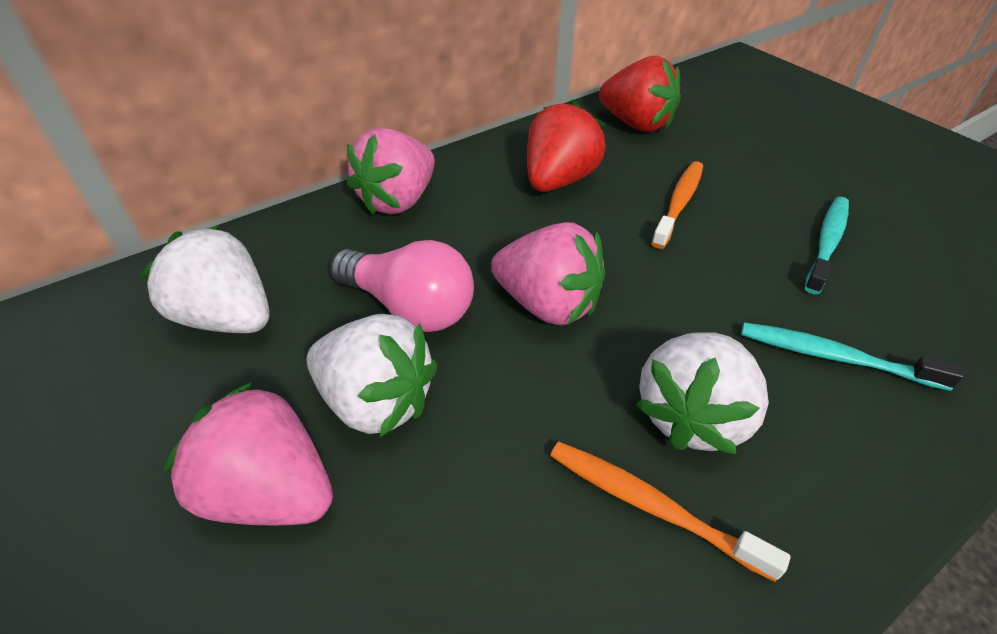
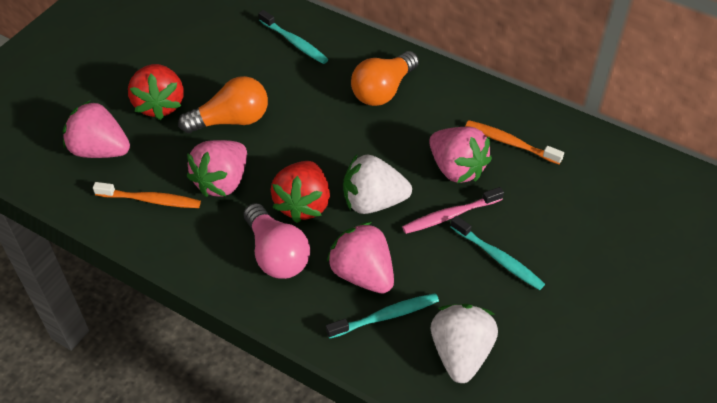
orange light bulb: 0 -> 2
pink strawberry: 3 -> 4
pink toothbrush: 0 -> 1
turquoise toothbrush: 2 -> 3
white strawberry: 3 -> 2

